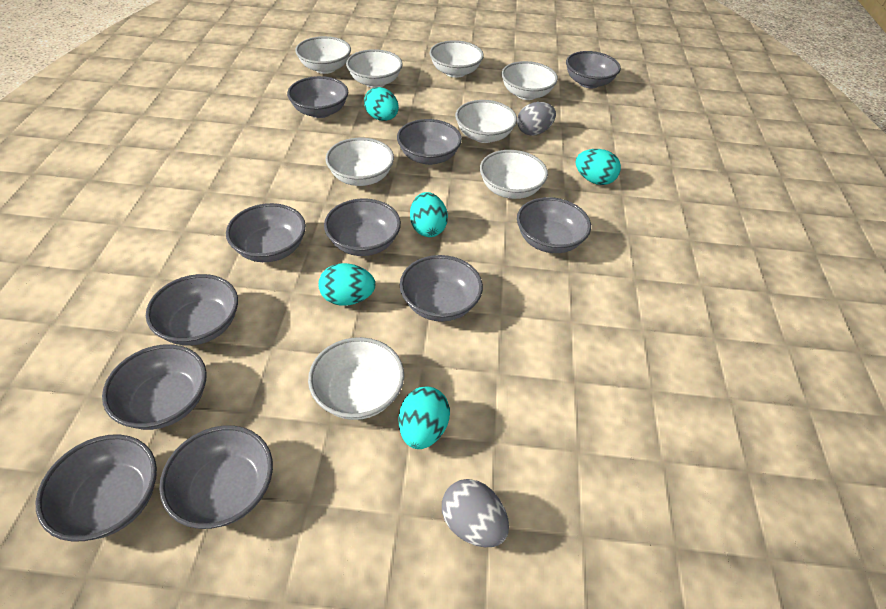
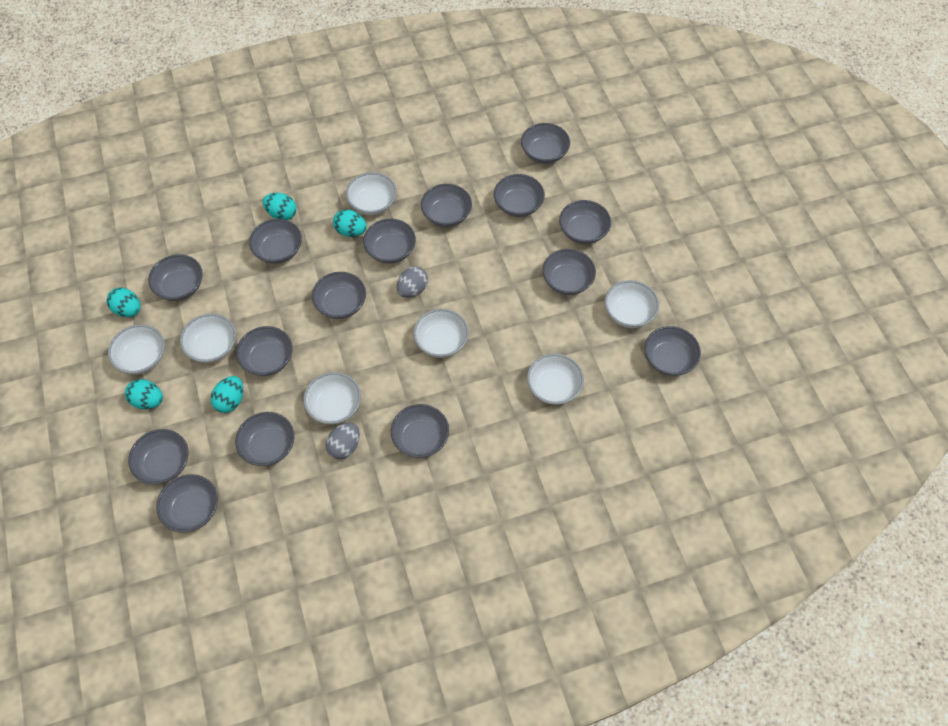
grey bowl: 11 -> 15
white bowl: 8 -> 7

